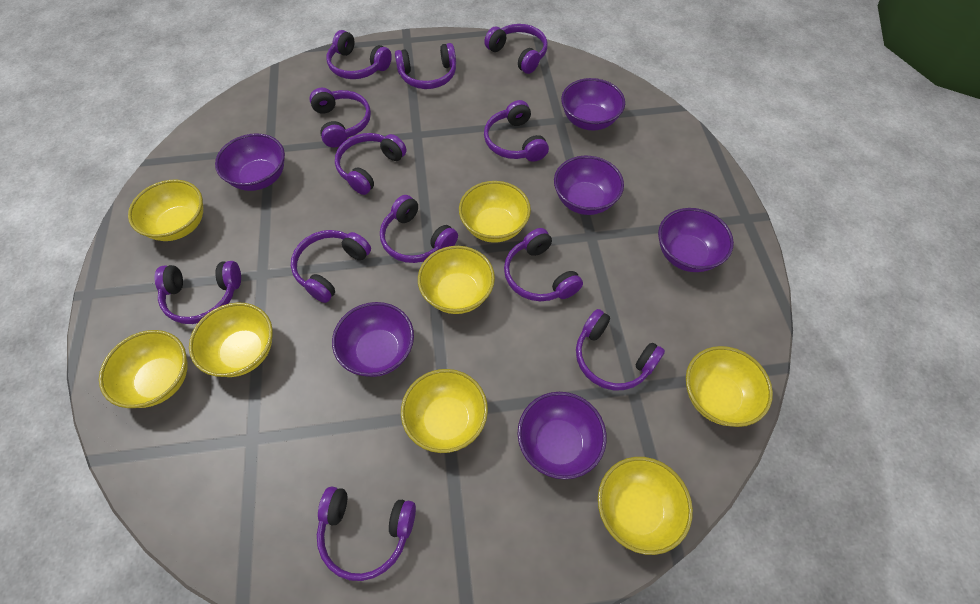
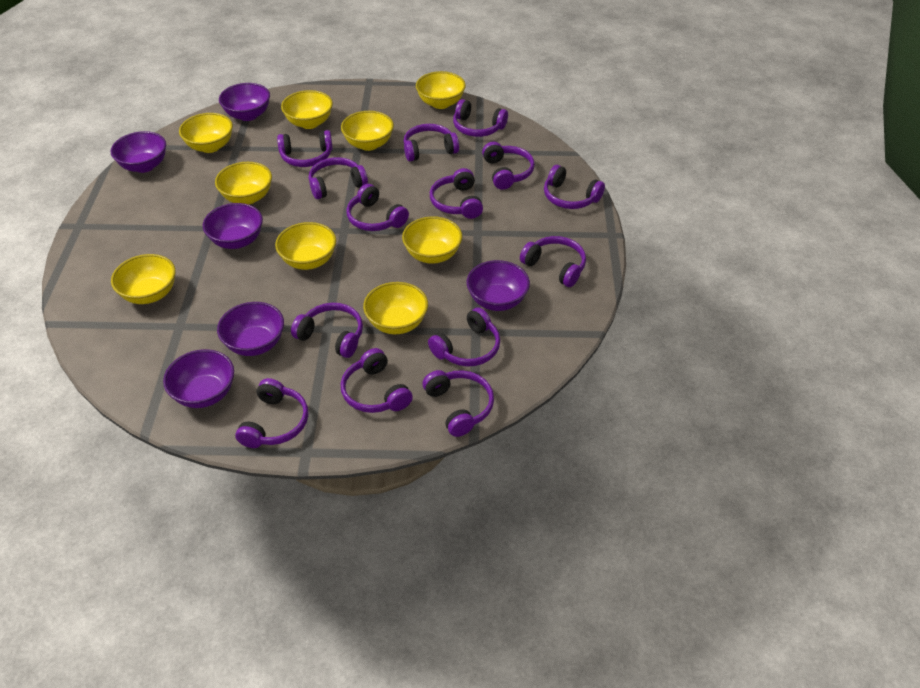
purple headphones: 12 -> 14
yellow bowl: 8 -> 9

